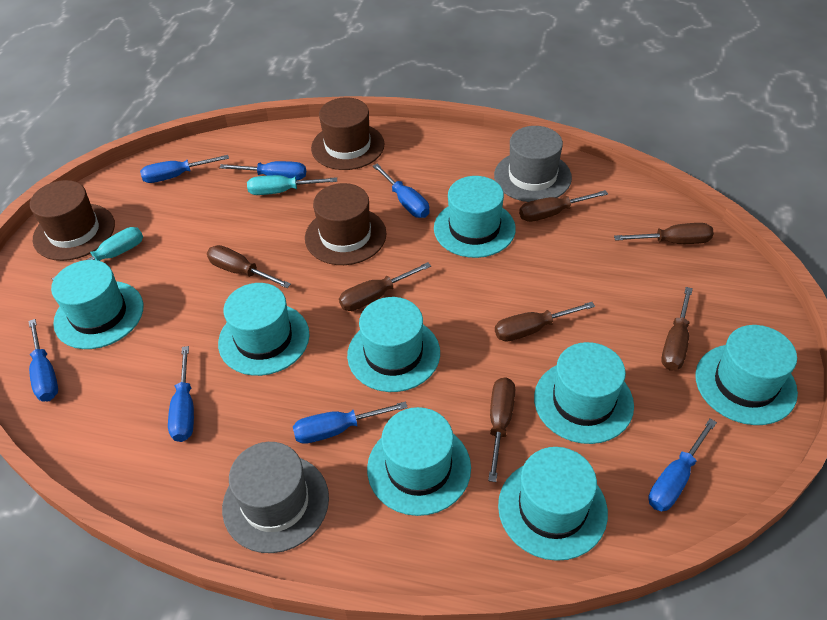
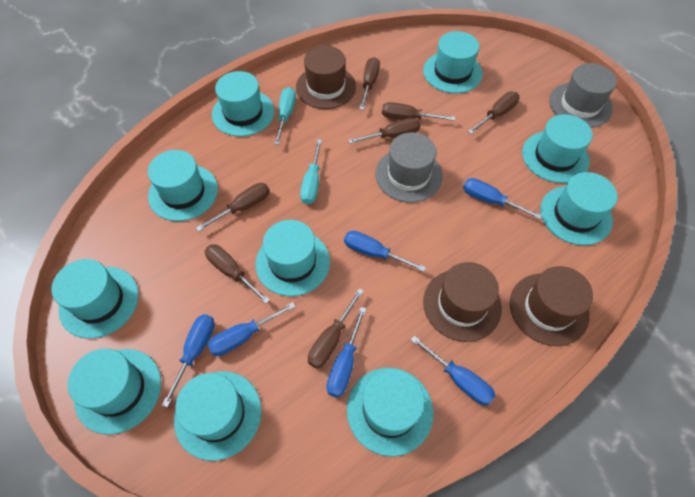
blue screwdriver: 7 -> 6
turquoise hat: 8 -> 10

